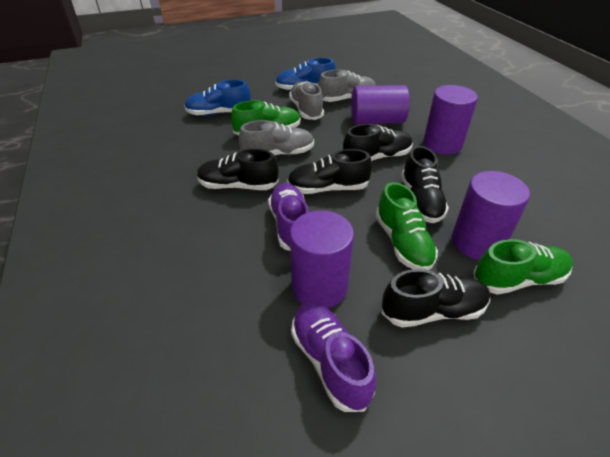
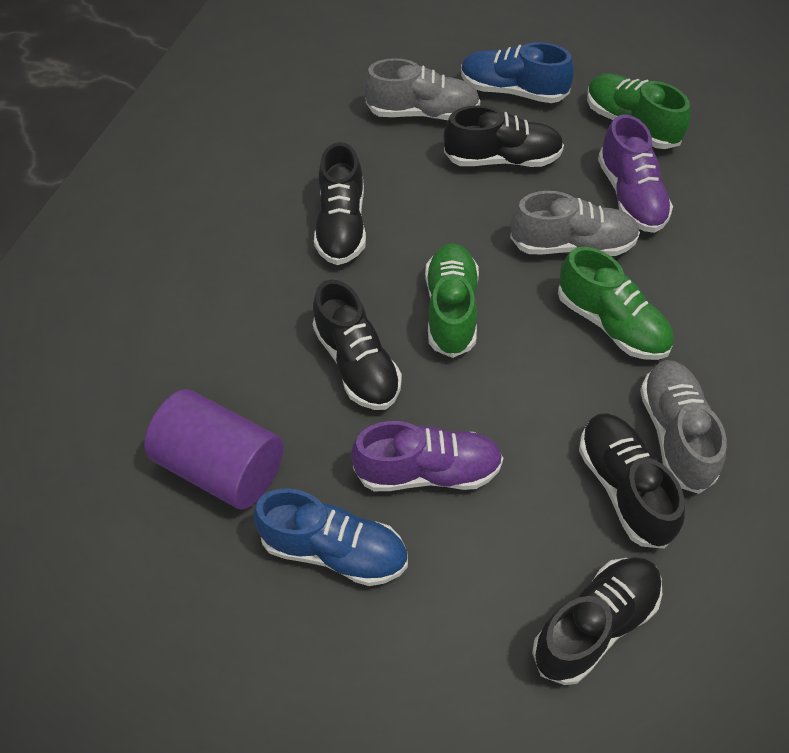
purple cylinder: 4 -> 1

